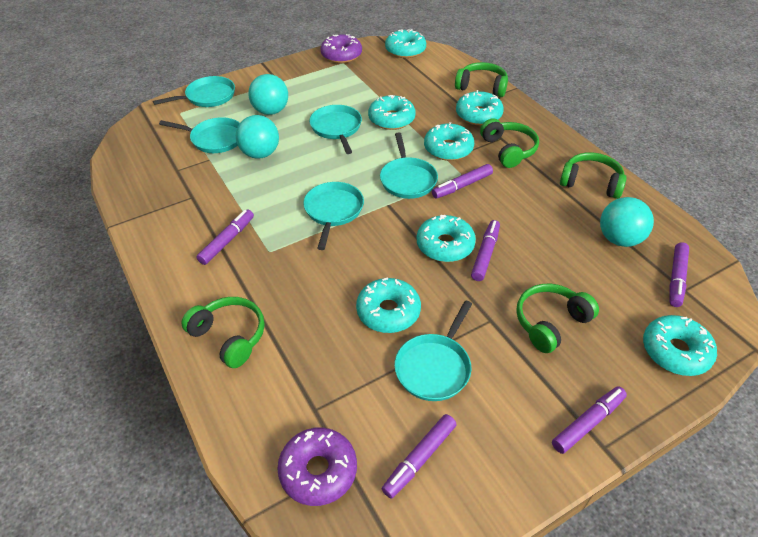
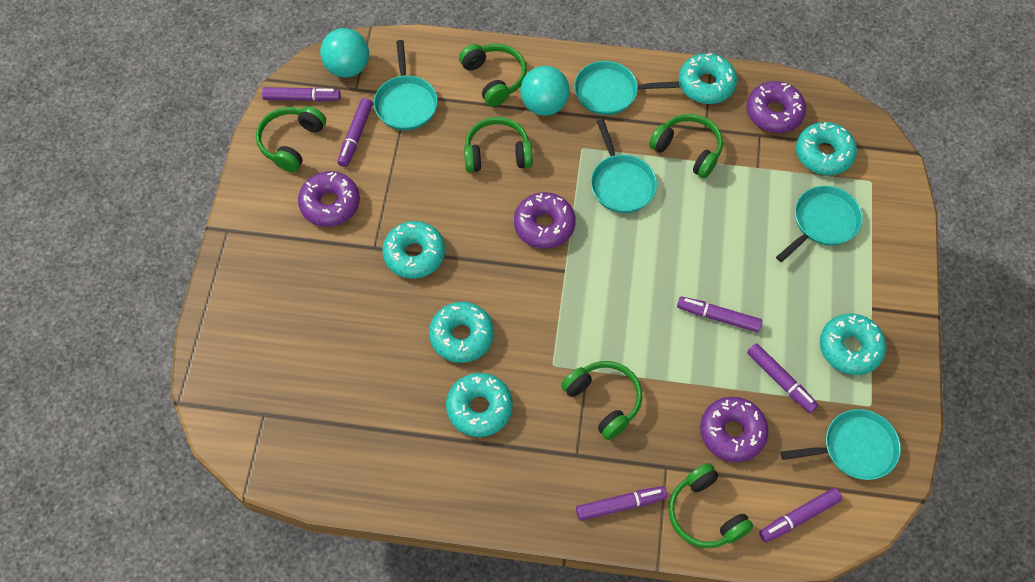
green headphones: 5 -> 6
purple donut: 2 -> 4
turquoise ball: 3 -> 2
turquoise donut: 7 -> 6
turquoise pan: 6 -> 5

